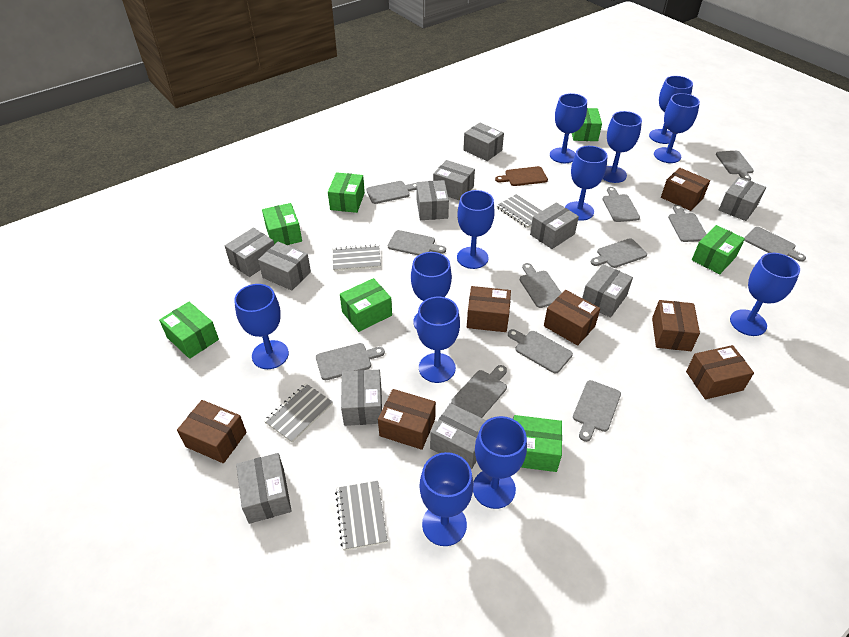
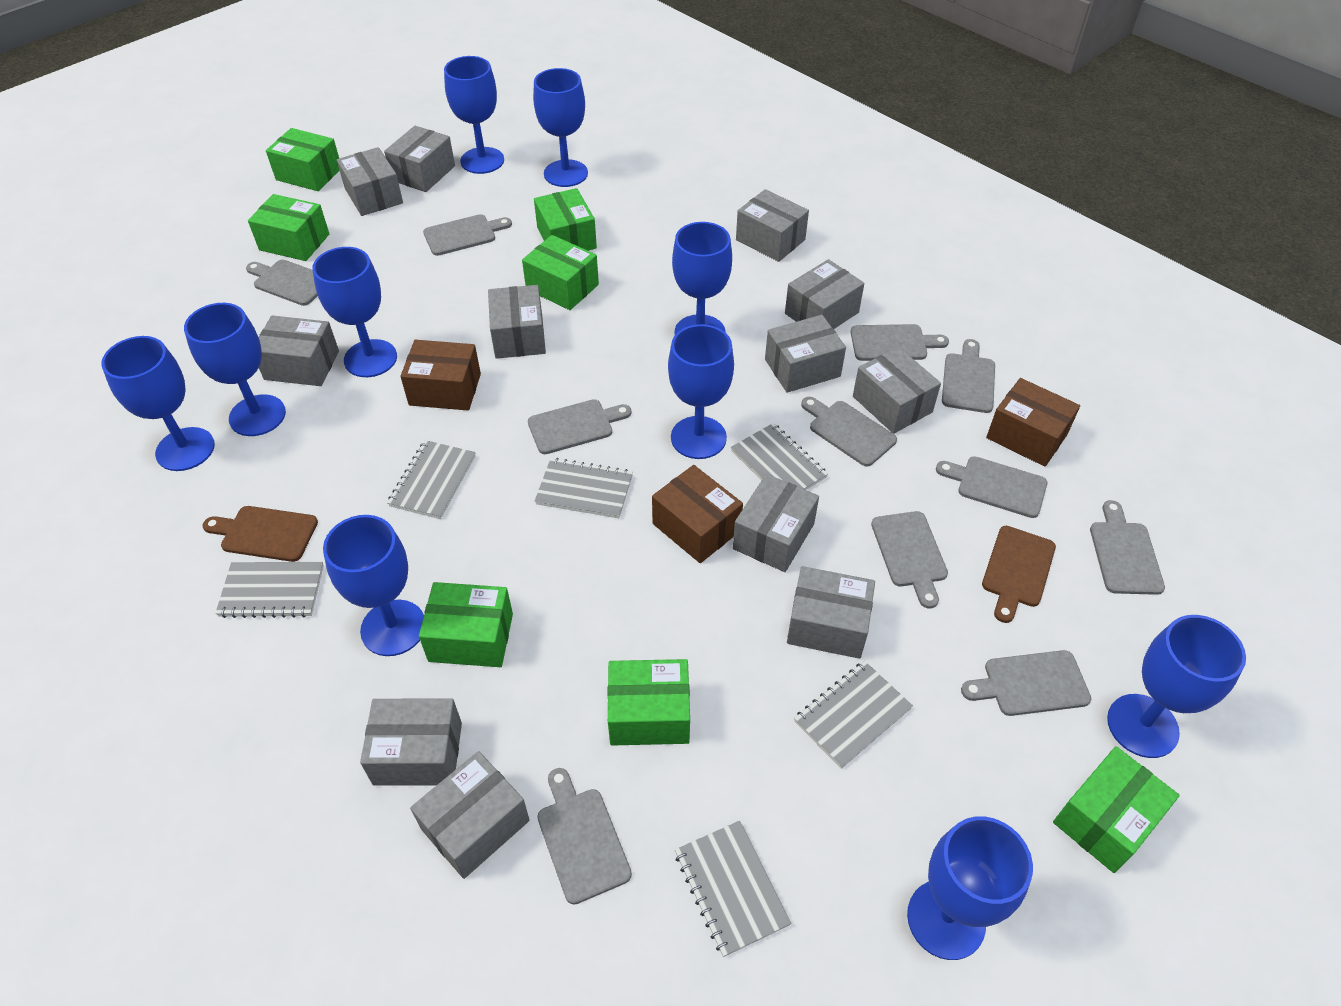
blue goblet: 12 -> 10
brown box: 7 -> 3
brown cutting board: 1 -> 2
grey box: 11 -> 12
grey cutting board: 12 -> 11
grey notebook: 4 -> 6

